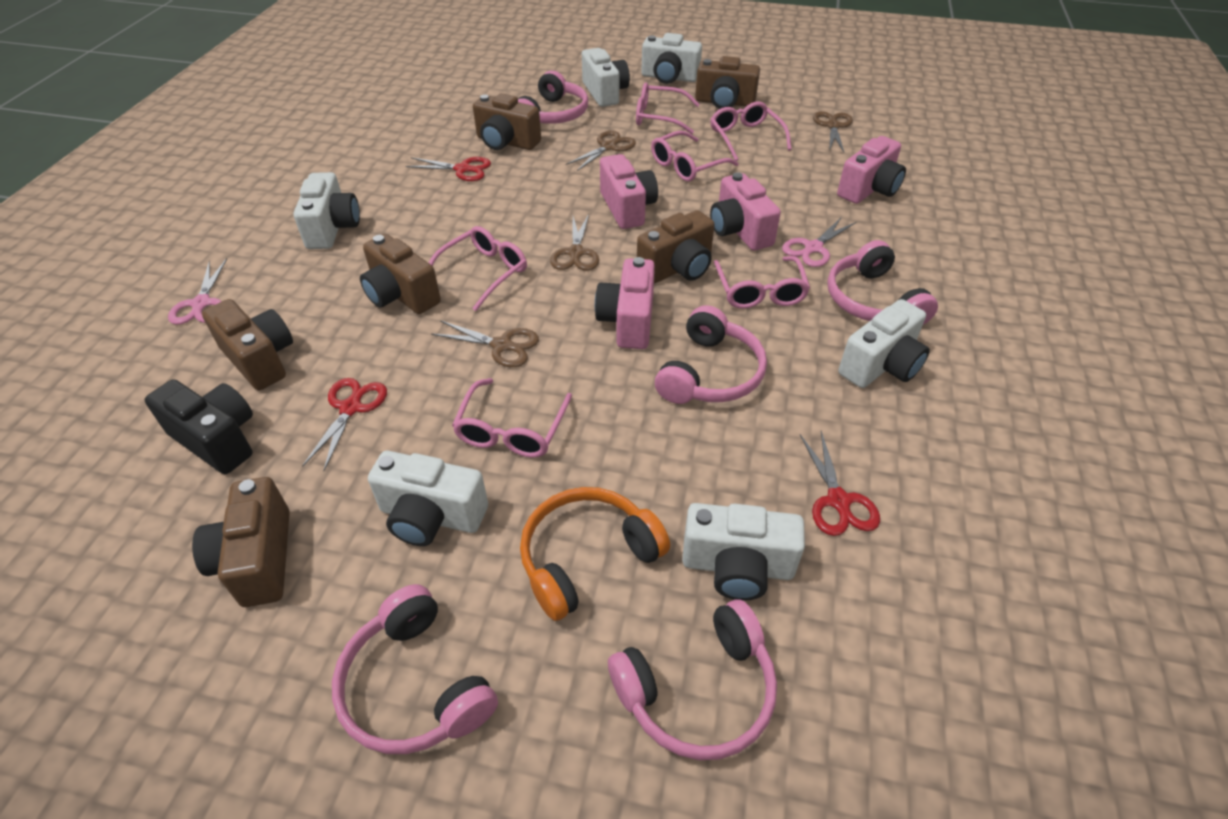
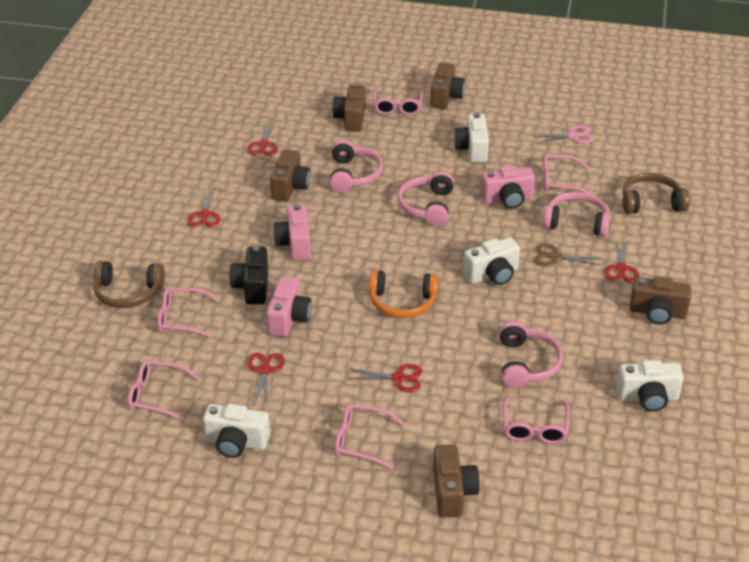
brown camera: 6 -> 5
brown headphones: 0 -> 2
brown scissors: 4 -> 1
pink camera: 4 -> 3
pink headphones: 5 -> 4
pink scissors: 2 -> 1
red scissors: 3 -> 5
white camera: 6 -> 4

